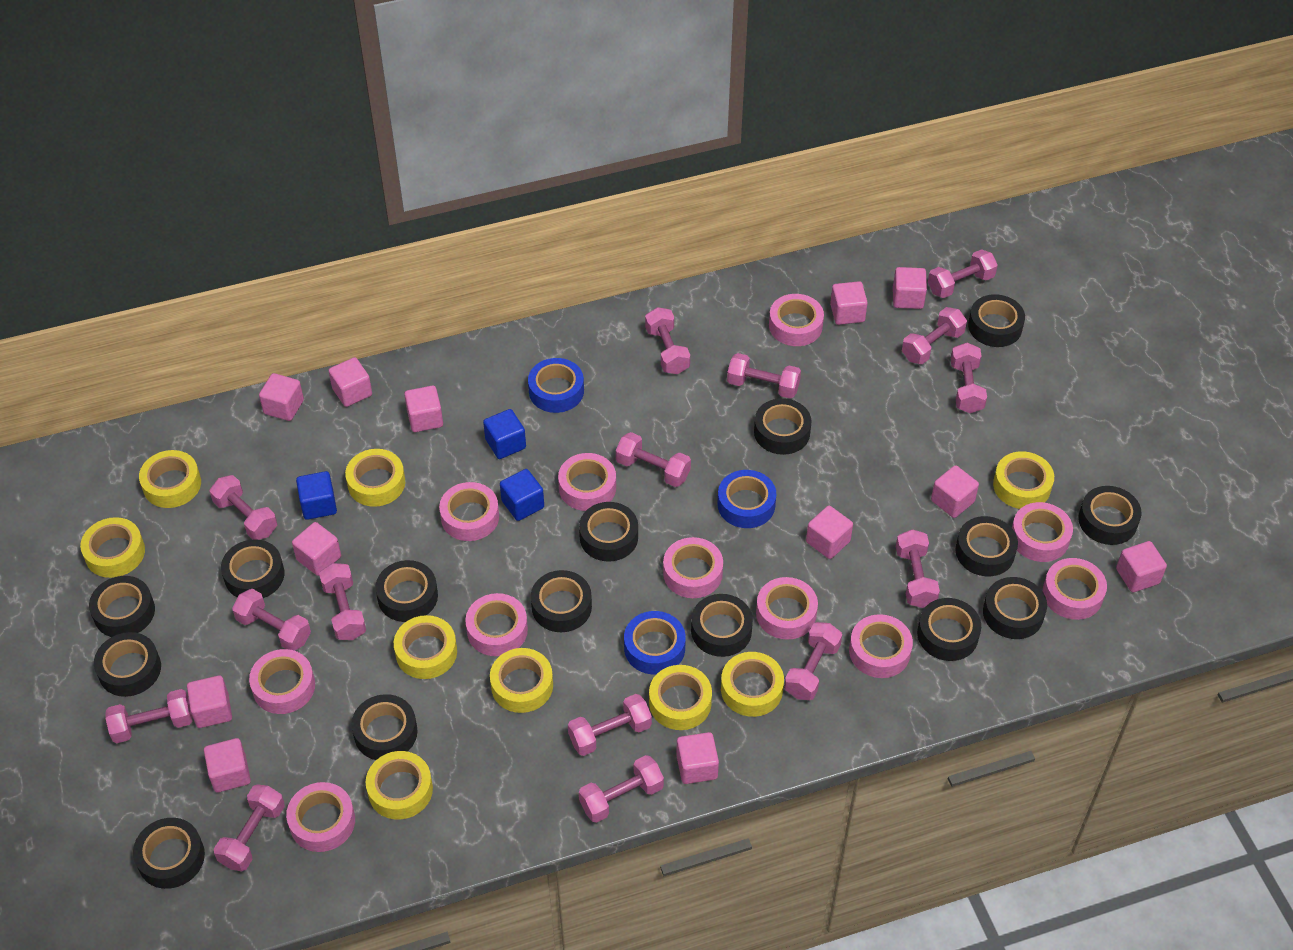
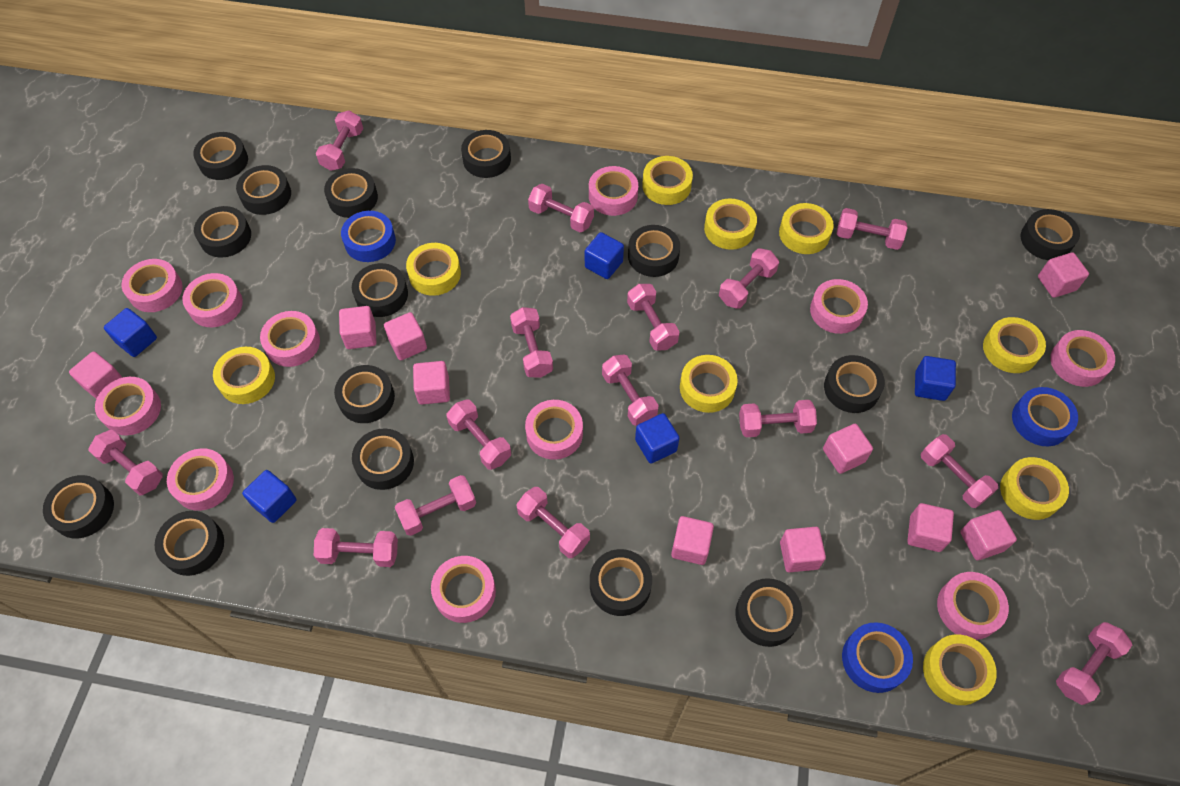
blue cube: 3 -> 5
pink cube: 12 -> 10

